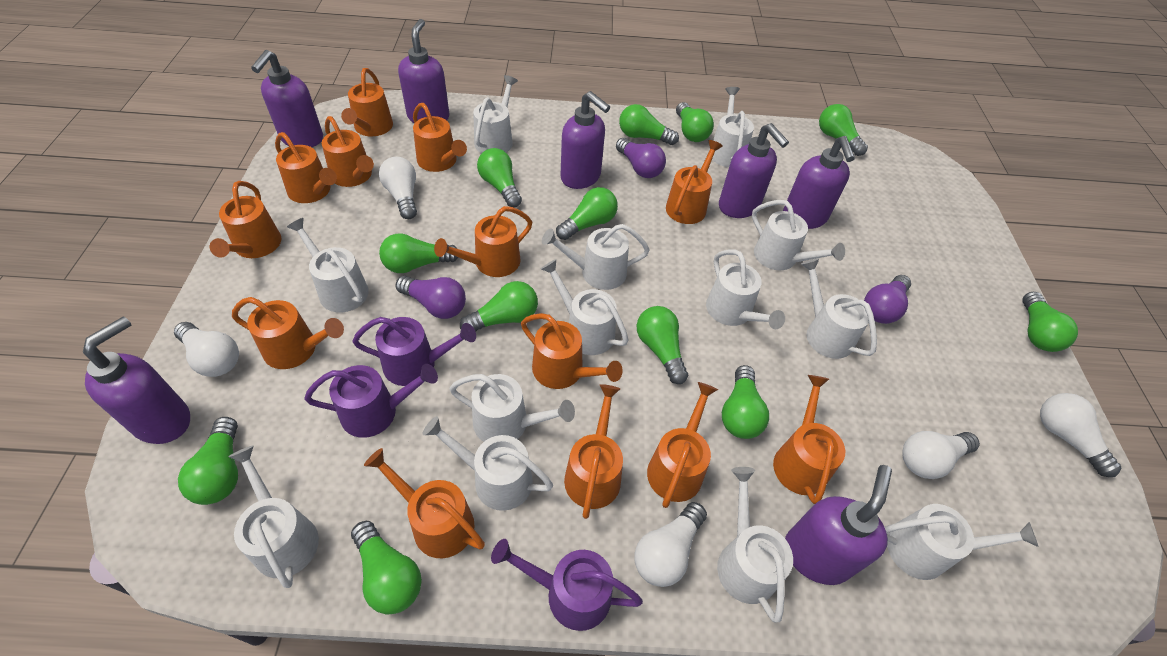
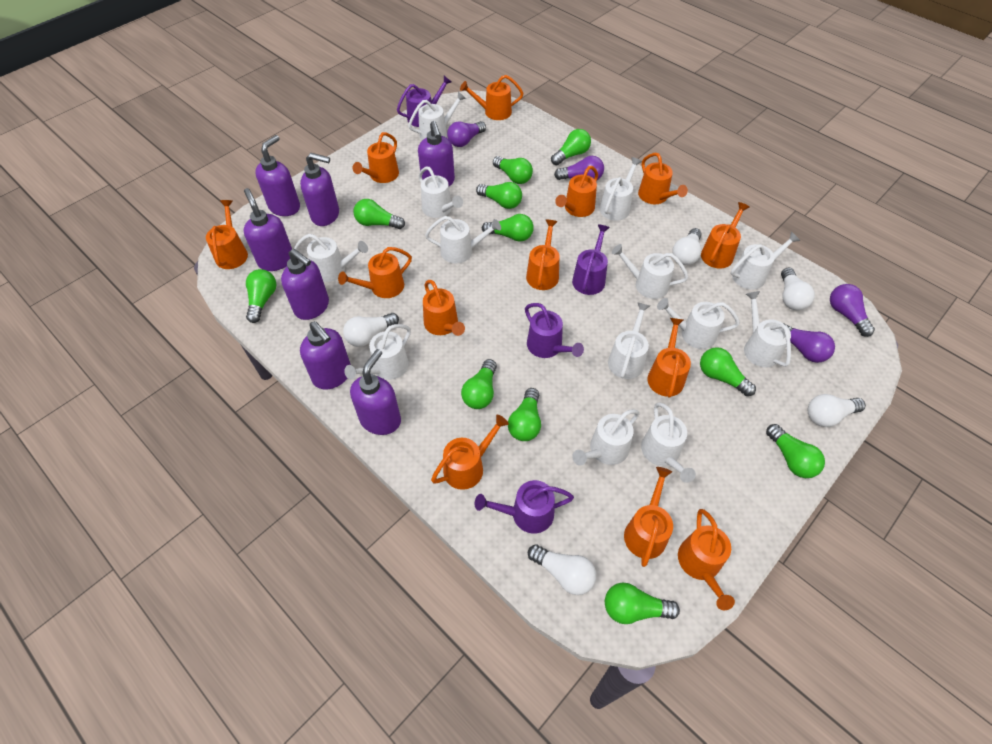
green light bulb: 12 -> 11
purple light bulb: 3 -> 4
purple watering can: 3 -> 4

